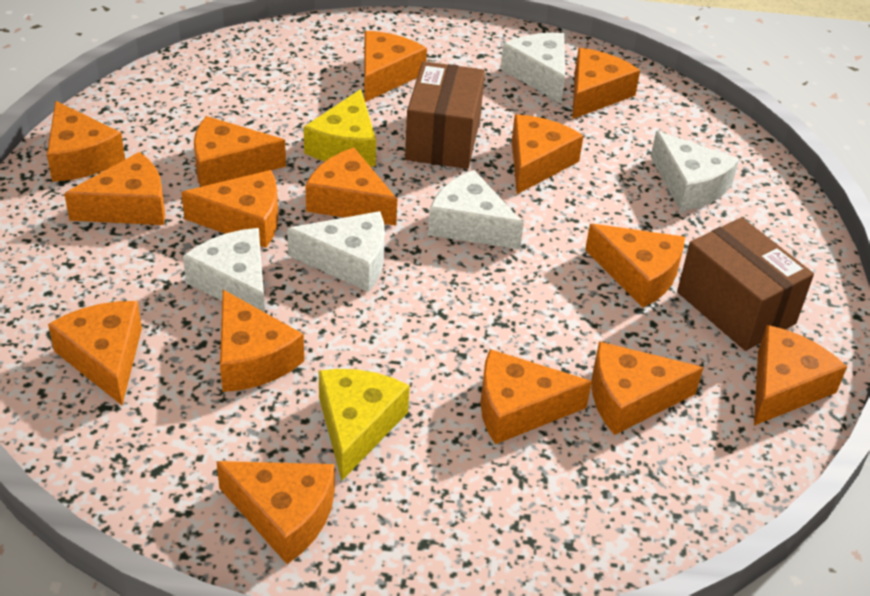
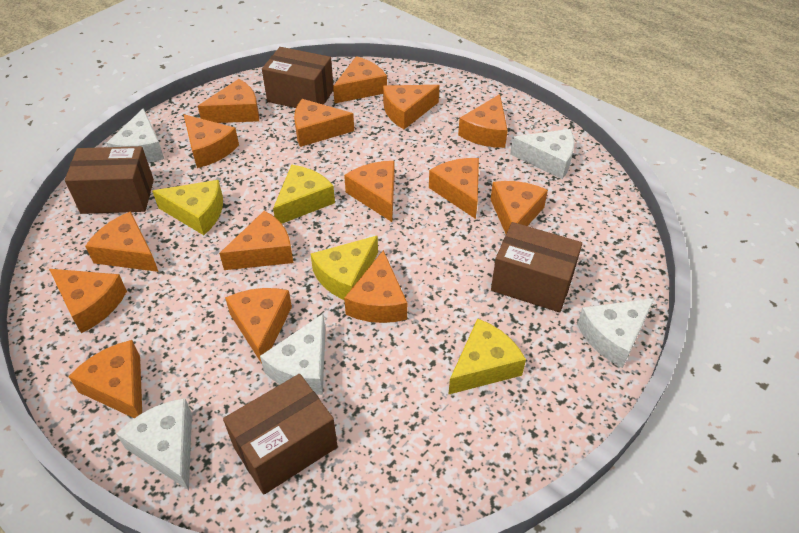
brown box: 2 -> 4
yellow cheese: 2 -> 4

